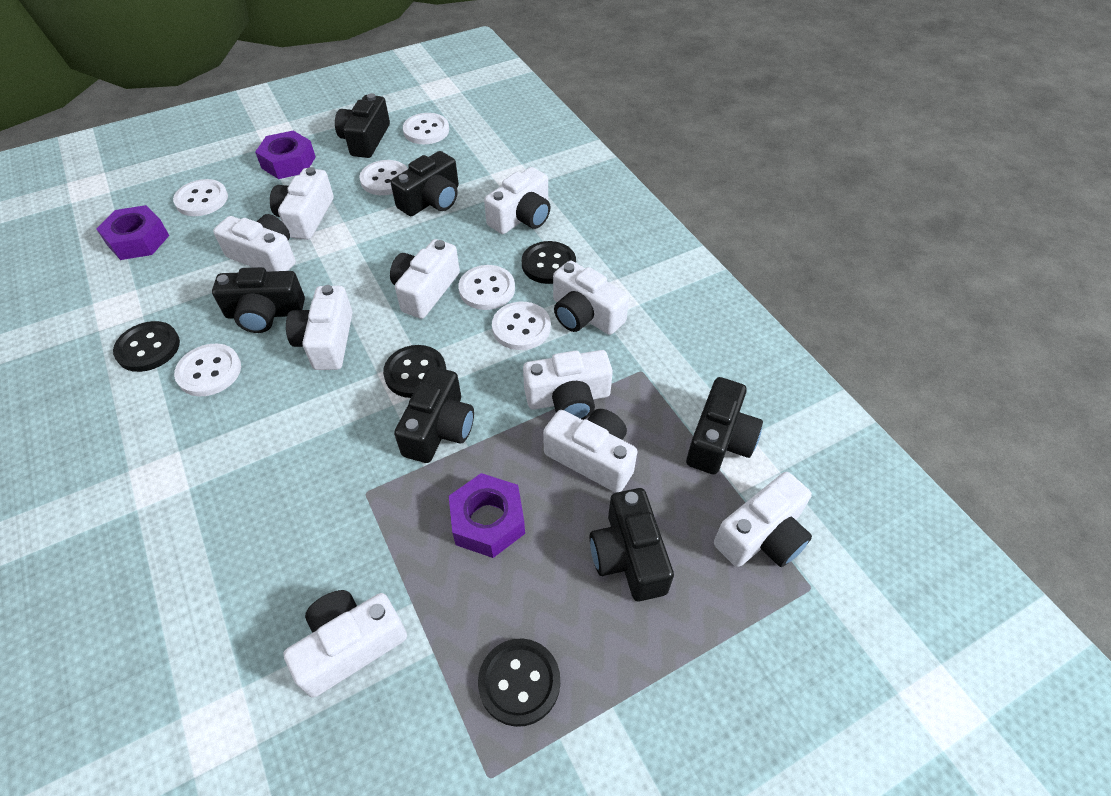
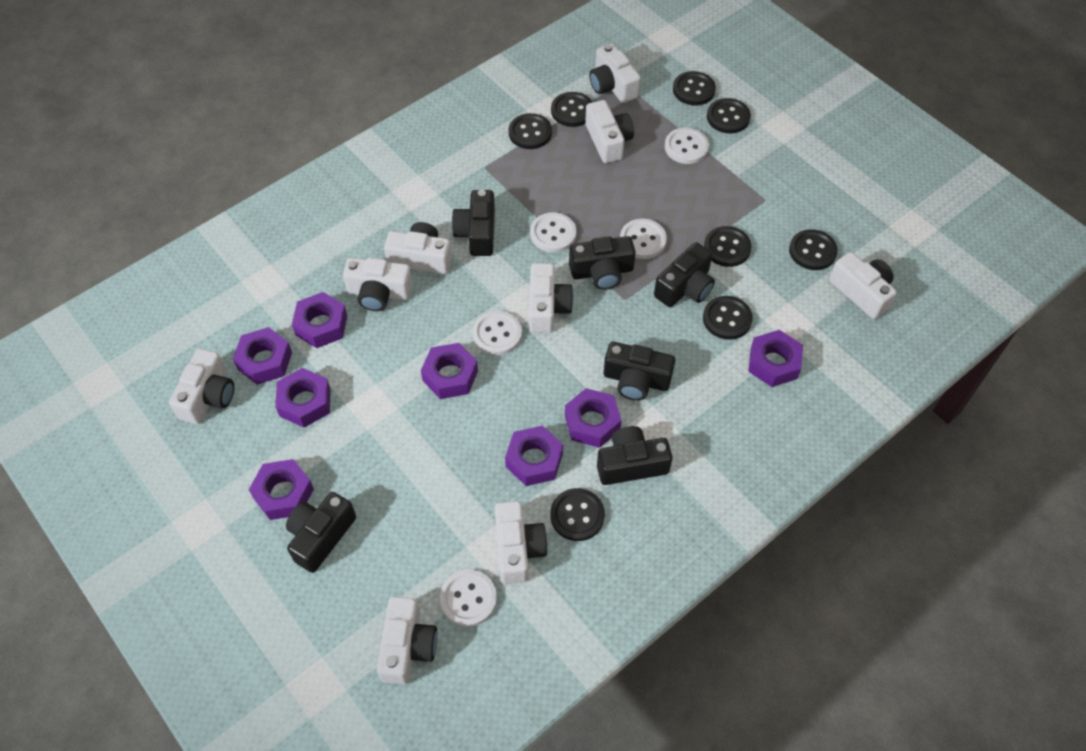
black button: 4 -> 8
purple nut: 3 -> 8
white button: 6 -> 5
white camera: 10 -> 9

